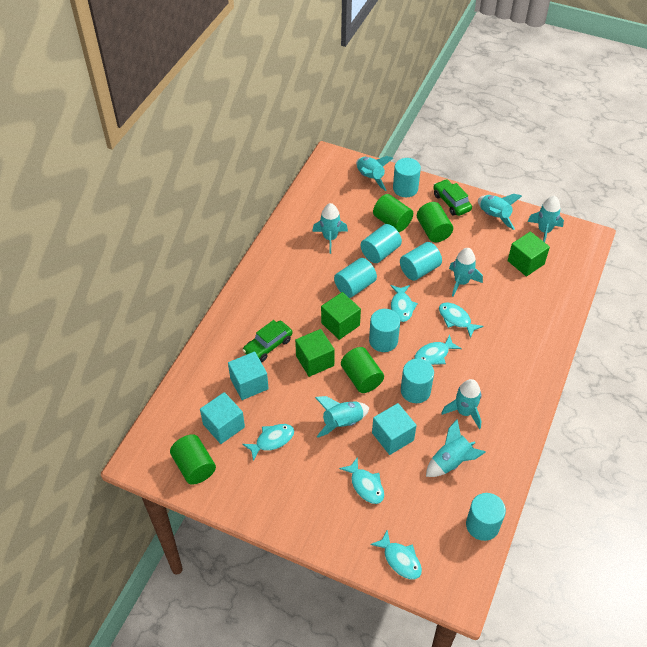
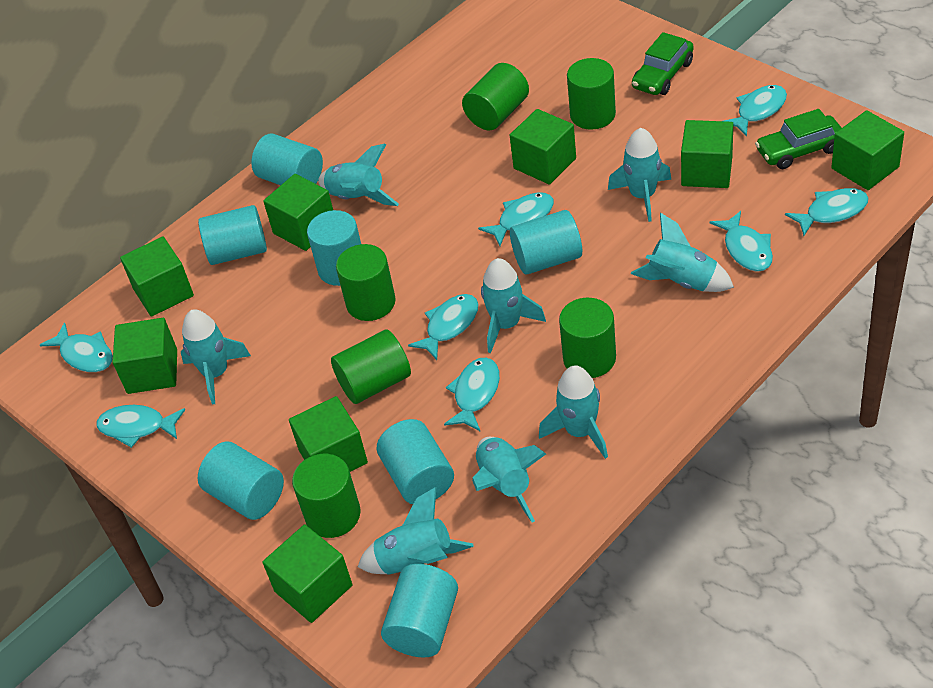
green cube: 3 -> 8
green cylinder: 4 -> 6
turquoise cube: 3 -> 0
turquoise fish: 6 -> 8

